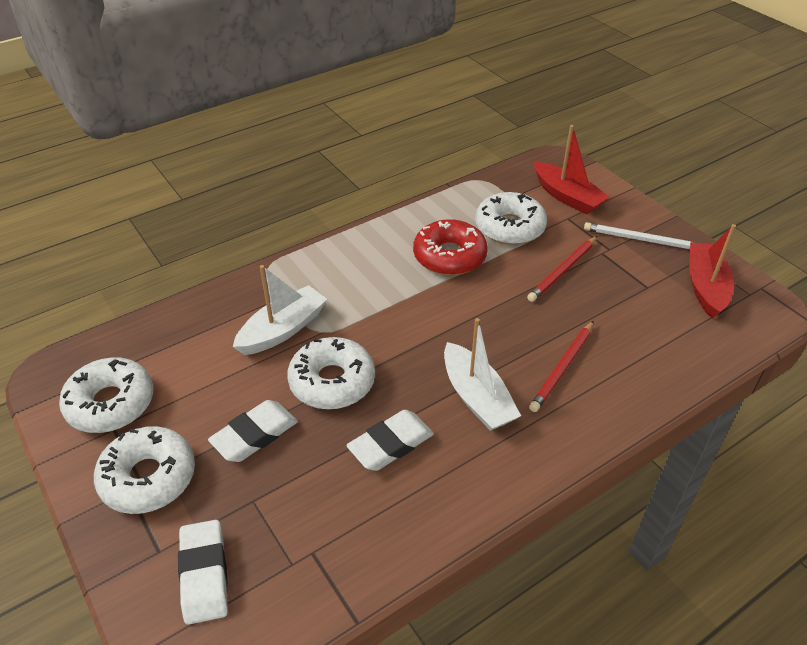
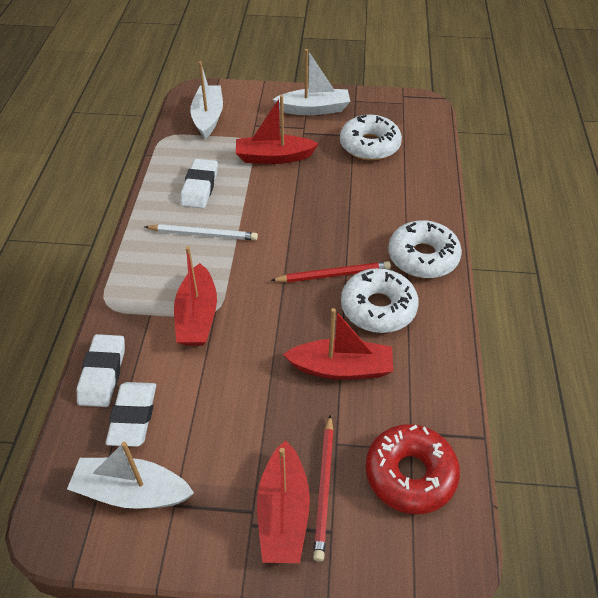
red boat: 2 -> 4
white boat: 2 -> 3
white donut: 4 -> 3

